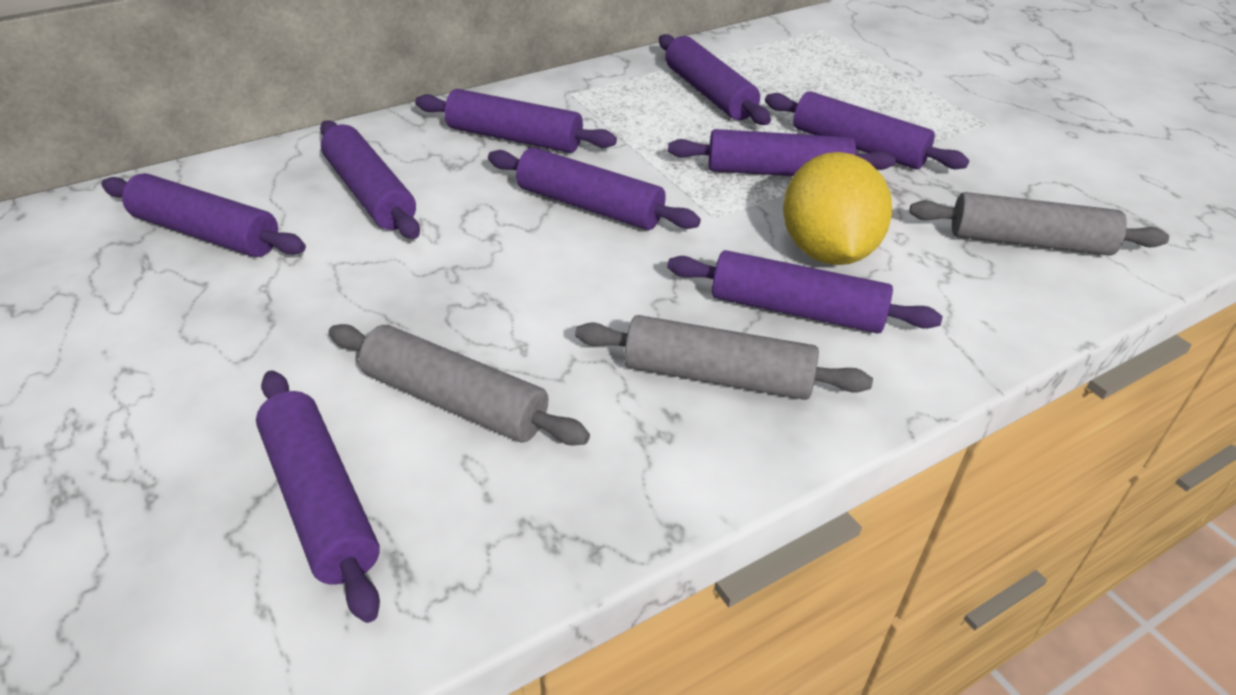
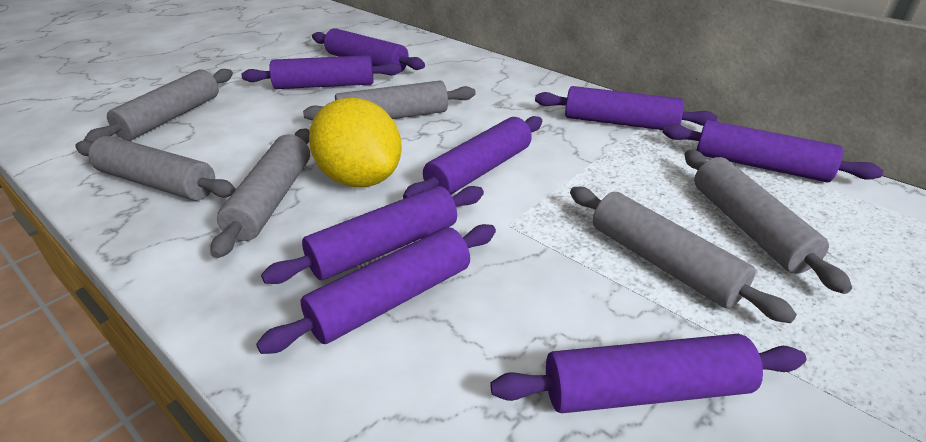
grey rolling pin: 3 -> 6
purple rolling pin: 9 -> 8

